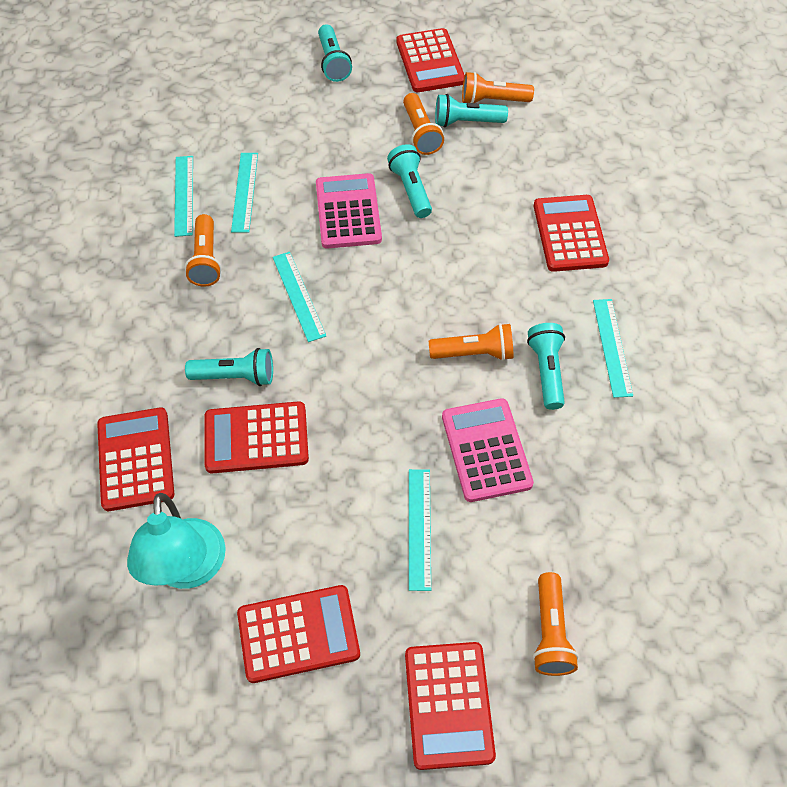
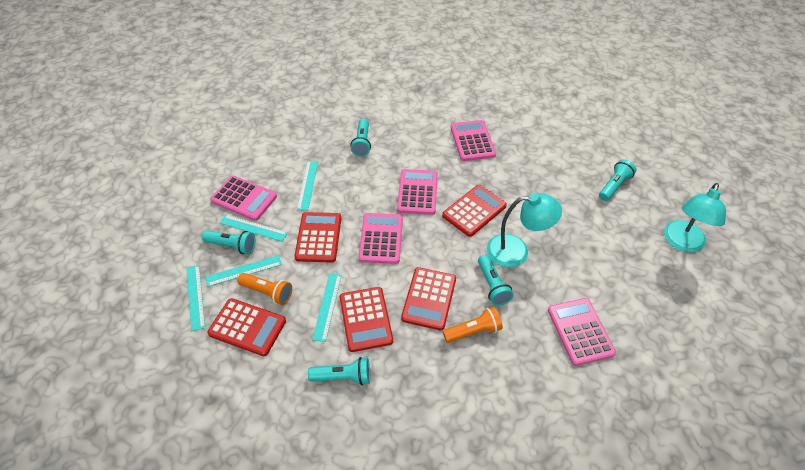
orange flashlight: 5 -> 2
pink calculator: 2 -> 5
red calculator: 6 -> 5
turquoise lamp: 1 -> 2

